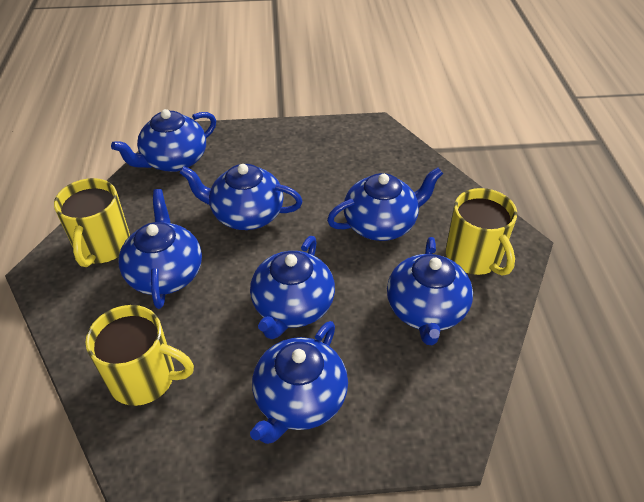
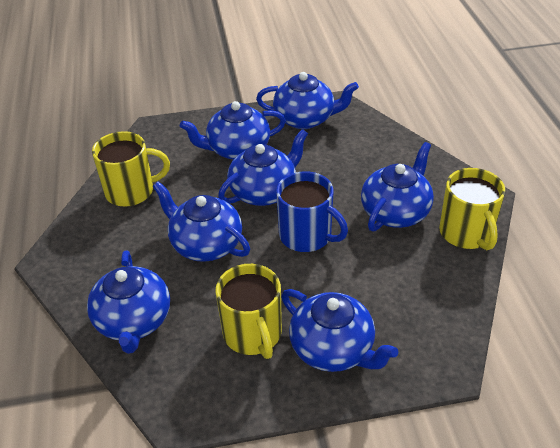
blue mug: 0 -> 1

